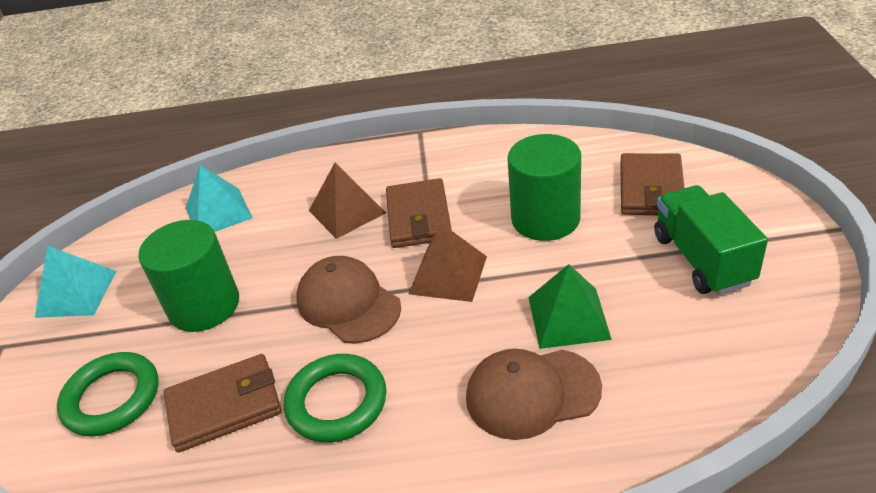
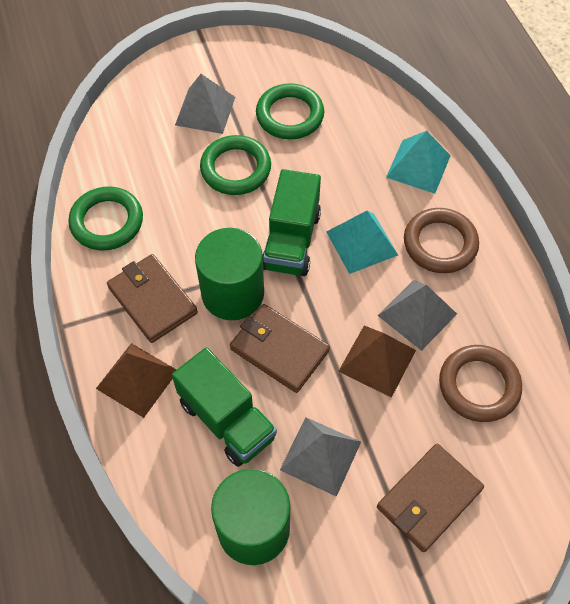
brown cap: 2 -> 0
brown ring: 0 -> 2
green pyramid: 1 -> 0
green ring: 2 -> 3
green truck: 1 -> 2
grey pyramid: 0 -> 3

